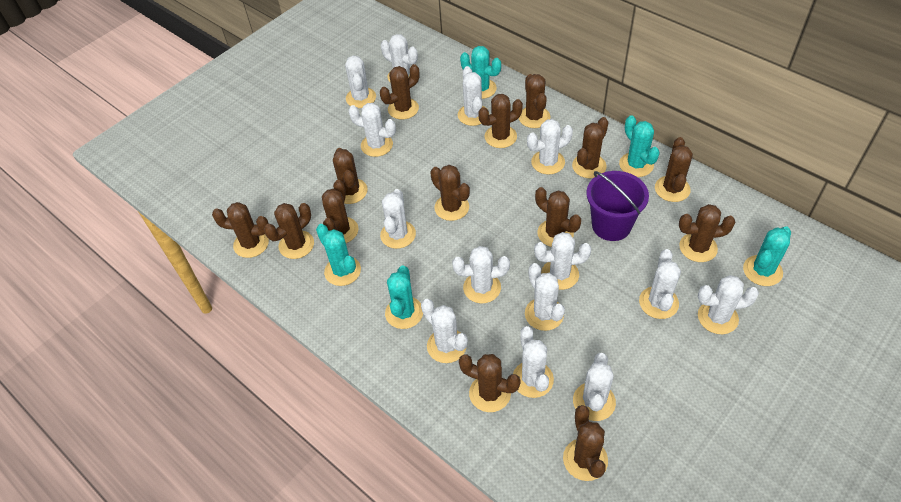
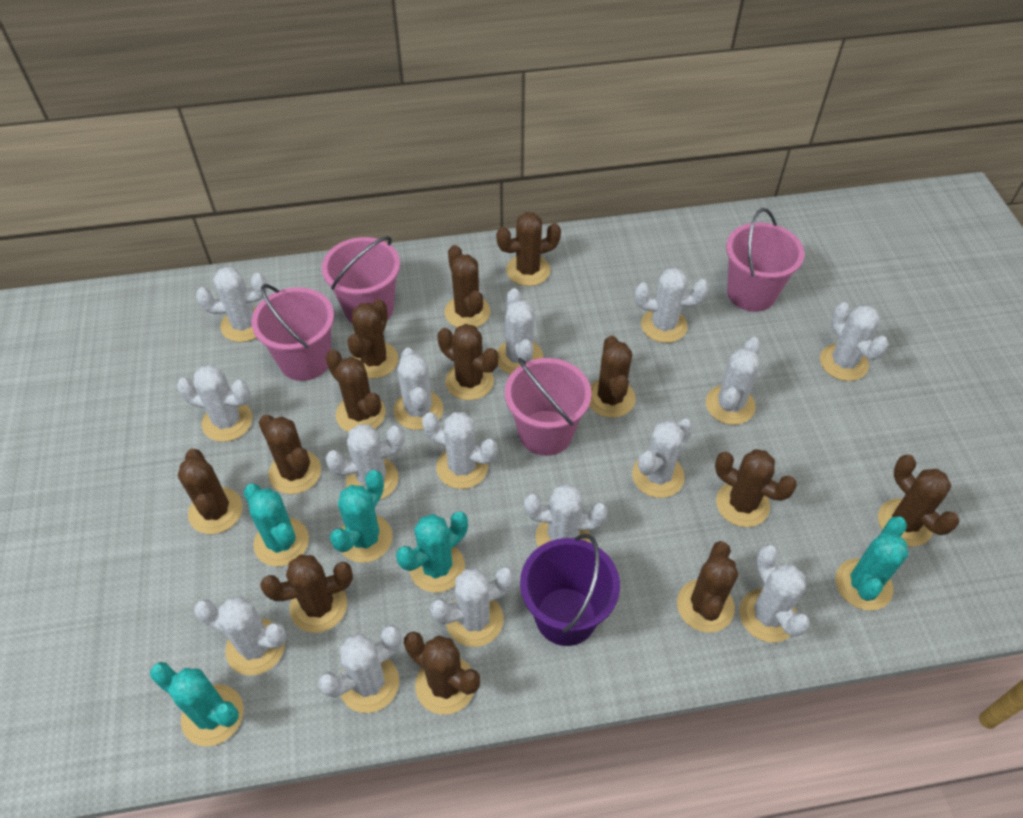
brown cactus: 14 -> 13
pink bucket: 0 -> 4
white cactus: 14 -> 15

